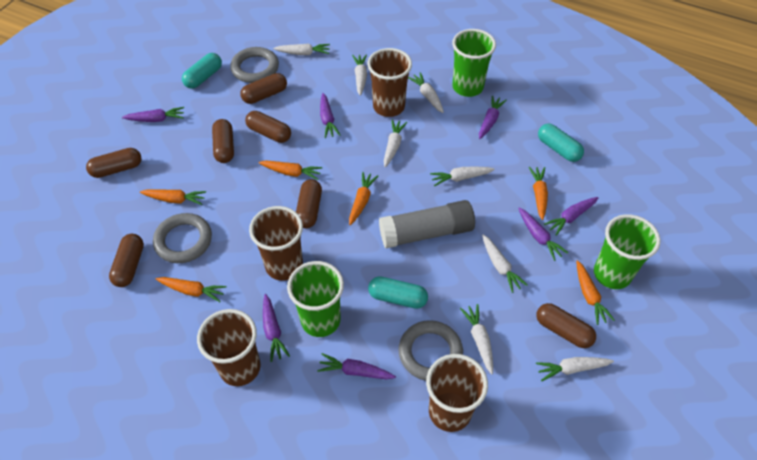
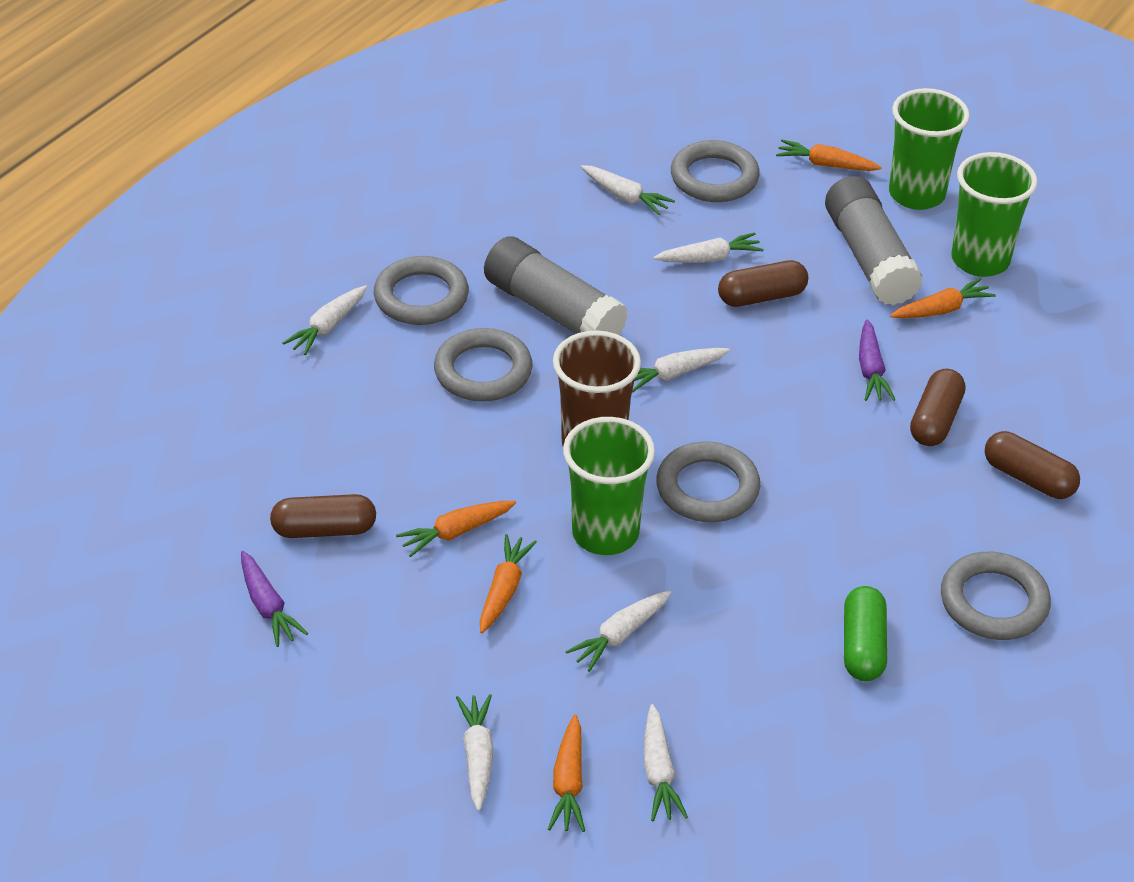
brown capsule: 7 -> 4
brown cup: 4 -> 1
green capsule: 0 -> 1
grey glue stick: 1 -> 2
grey ring: 3 -> 5
orange carrot: 6 -> 5
purple carrot: 7 -> 2
turquoise capsule: 3 -> 0
white carrot: 8 -> 7

